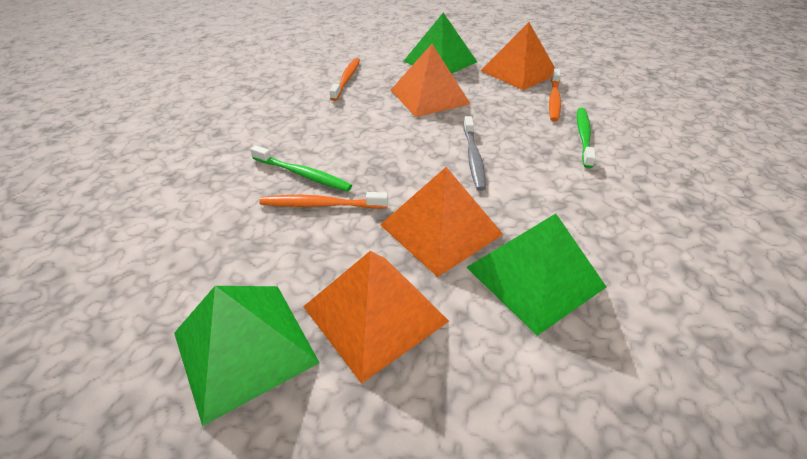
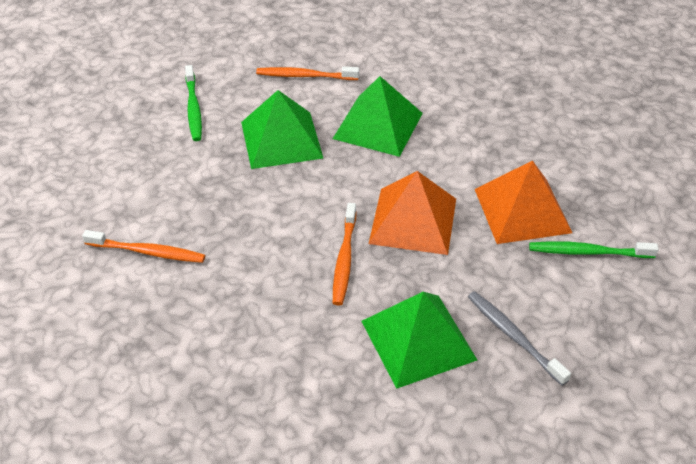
orange pyramid: 4 -> 2

